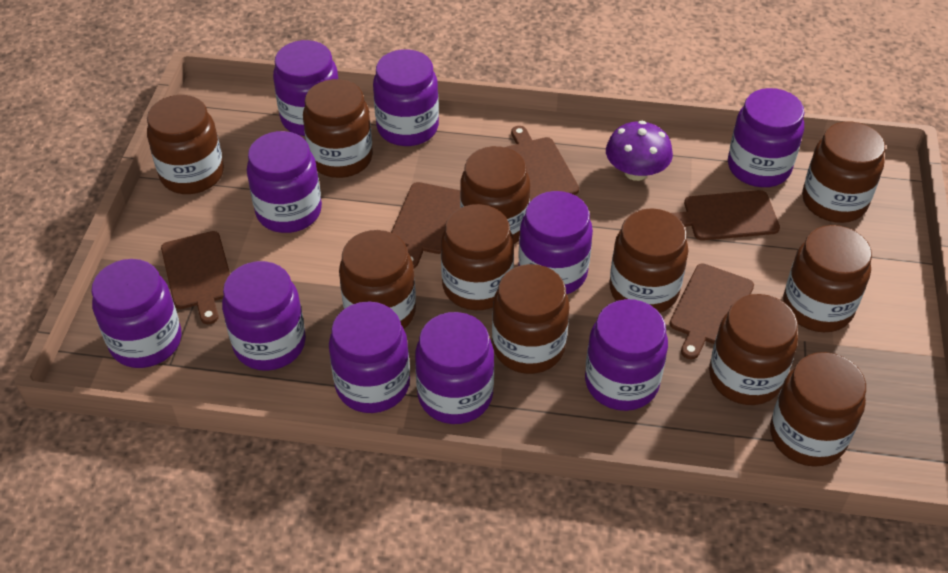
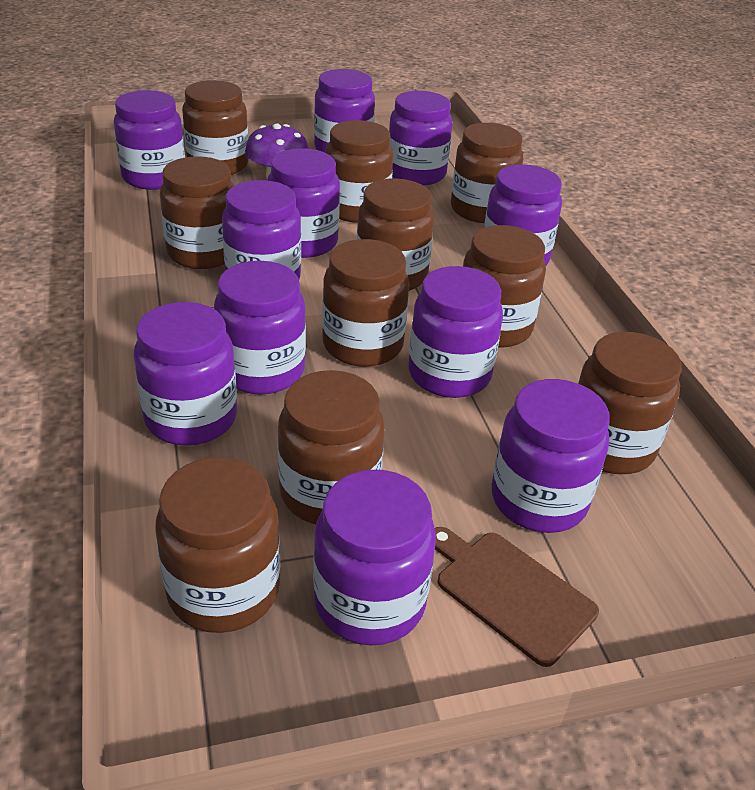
brown cutting board: 5 -> 1
brown jar: 11 -> 10
purple jar: 10 -> 11

